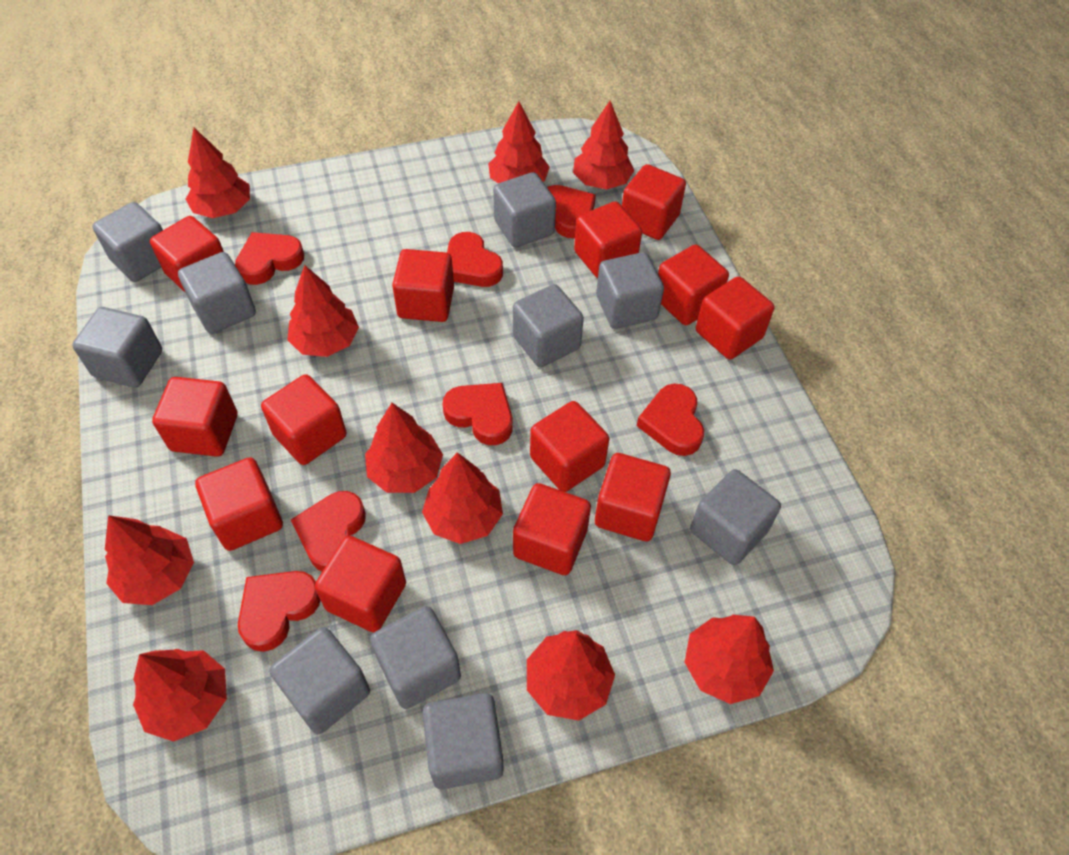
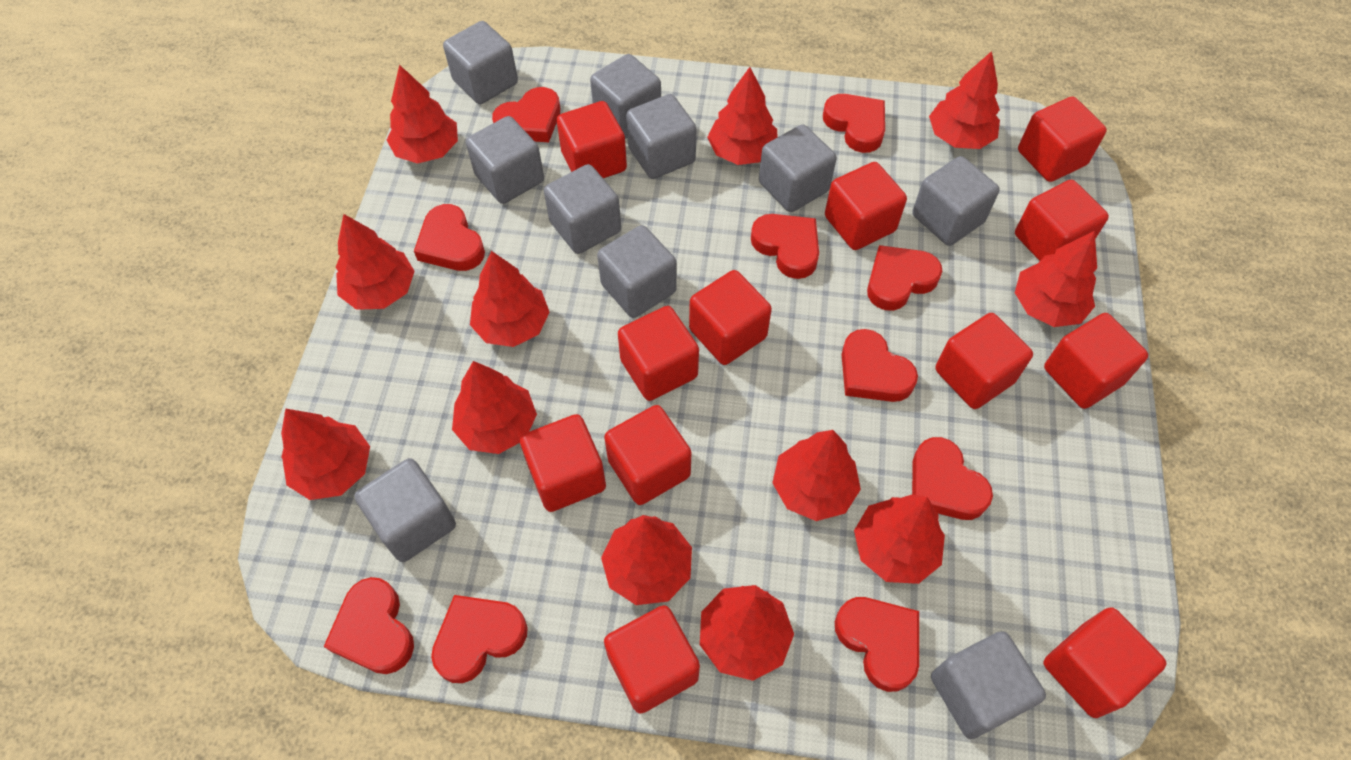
red cube: 13 -> 12
red heart: 7 -> 10
red tree: 10 -> 12

